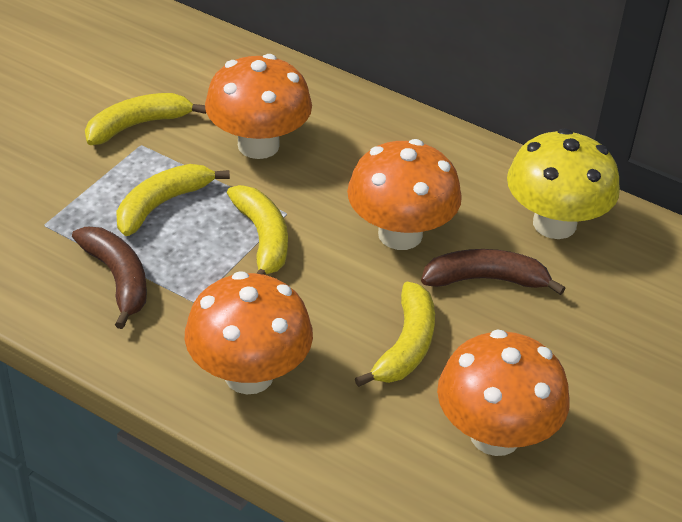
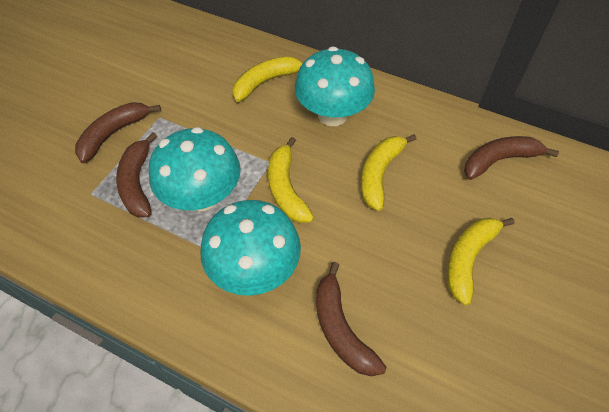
brown banana: 2 -> 4
orange mushroom: 4 -> 0
turquoise mushroom: 0 -> 3
yellow mushroom: 1 -> 0

